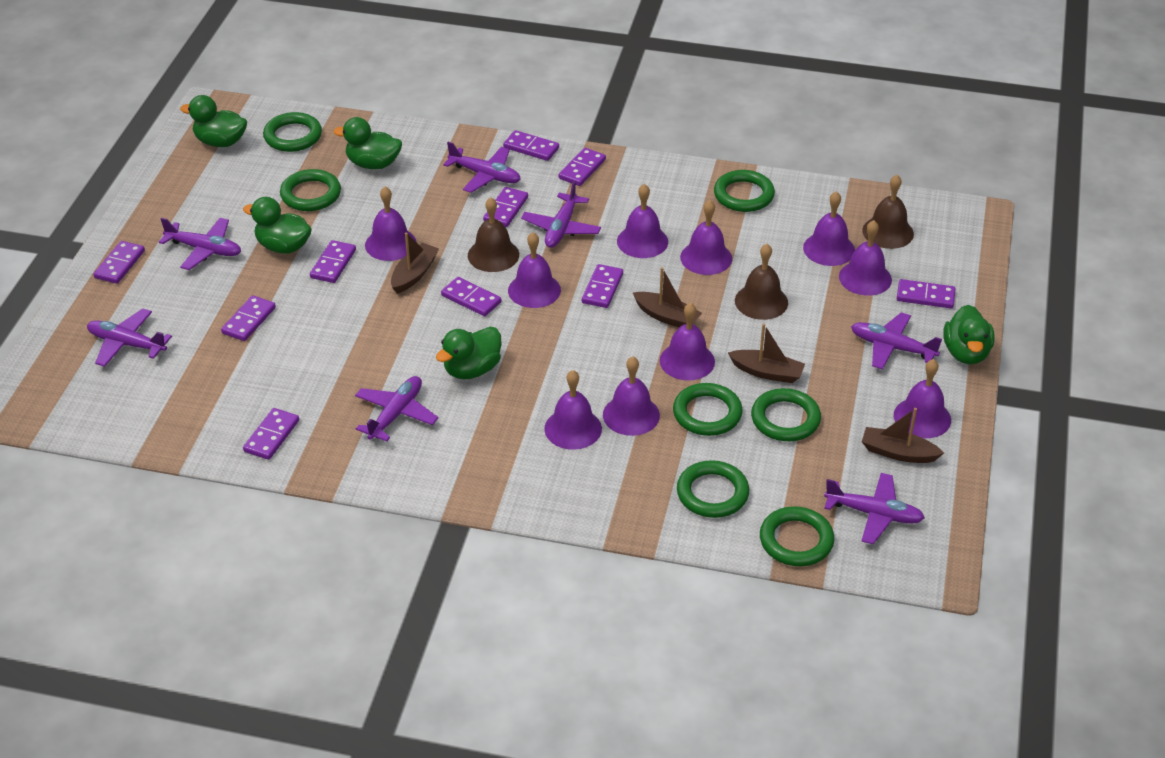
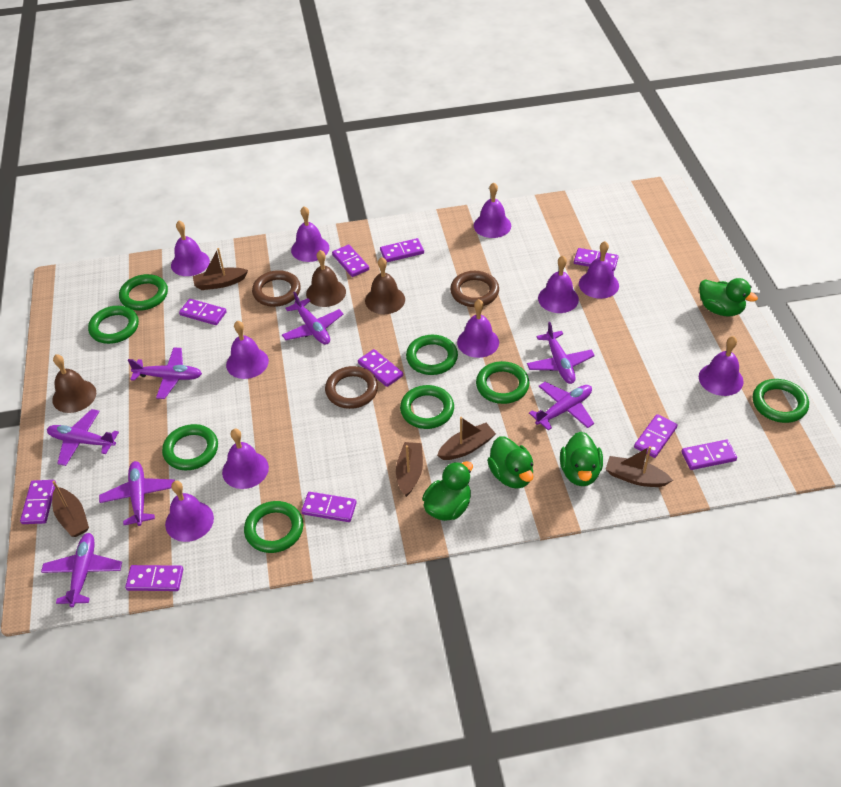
brown boat: 4 -> 5
brown ring: 0 -> 3
green duck: 5 -> 4
green ring: 7 -> 8

